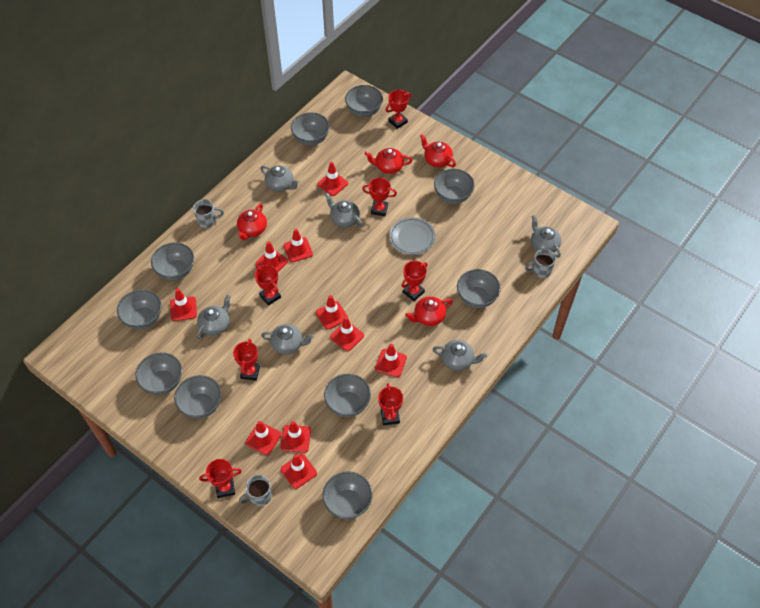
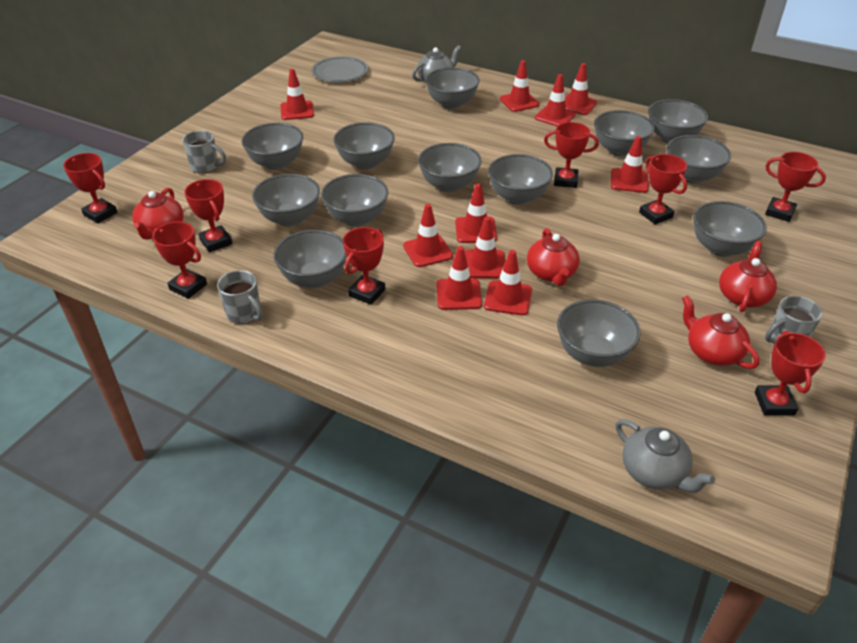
grey bowl: 10 -> 13
grey teapot: 6 -> 2
red trophy: 7 -> 8

